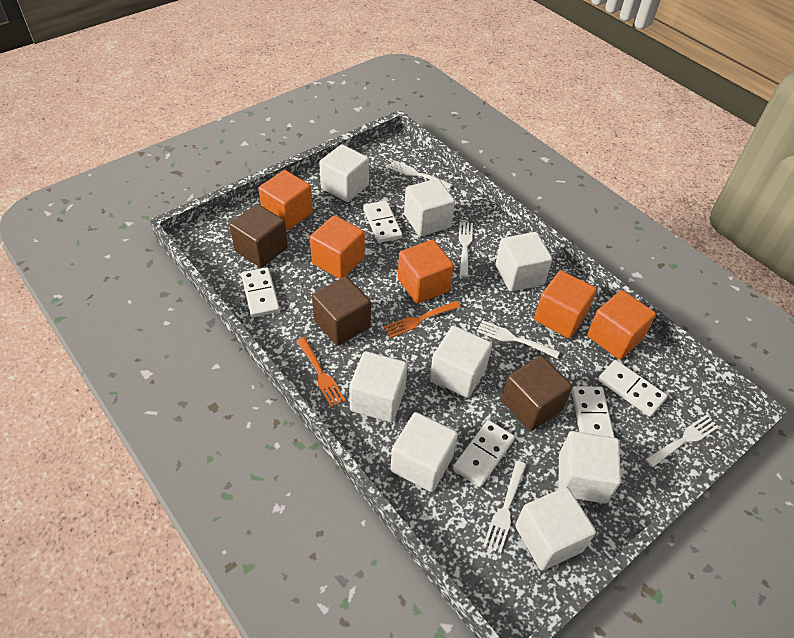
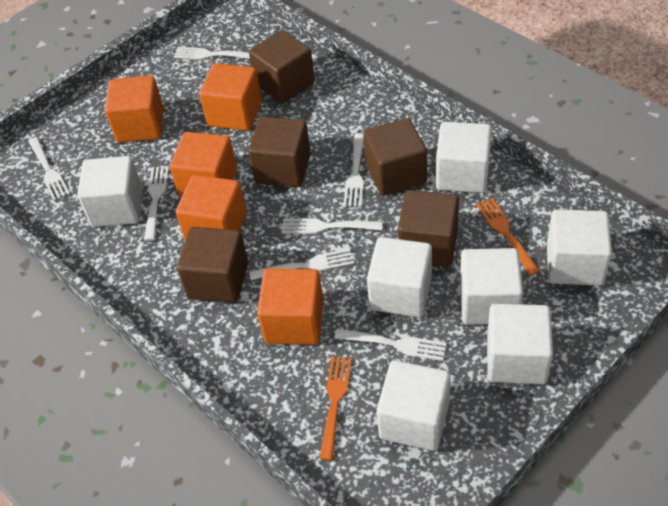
brown cube: 3 -> 5
white cube: 8 -> 7
white domino: 5 -> 0
white fork: 5 -> 7

